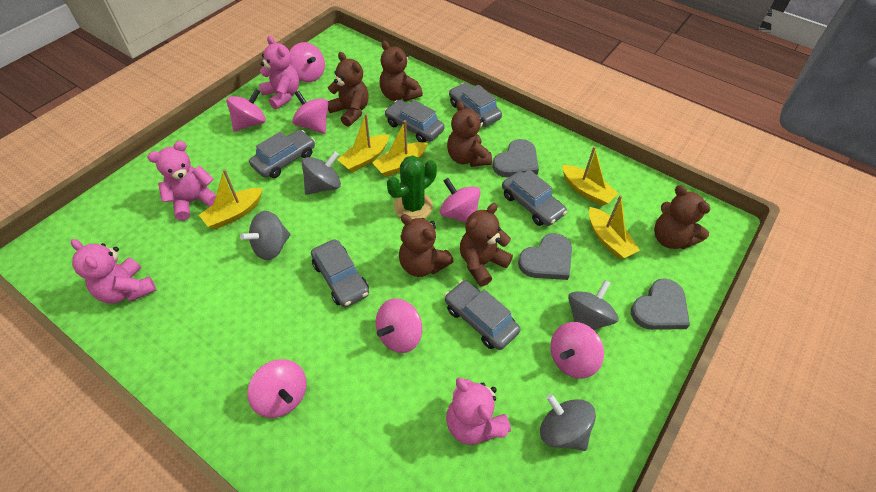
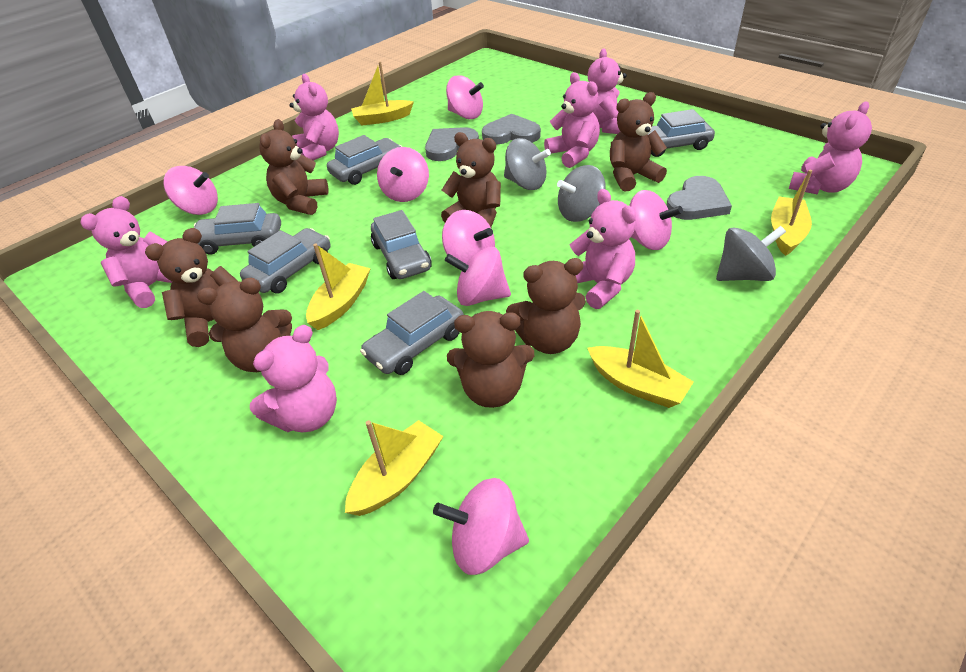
brown teddy bear: 6 -> 7
green cactus: 1 -> 0
grey spinning top: 4 -> 3
pink teddy bear: 4 -> 7

